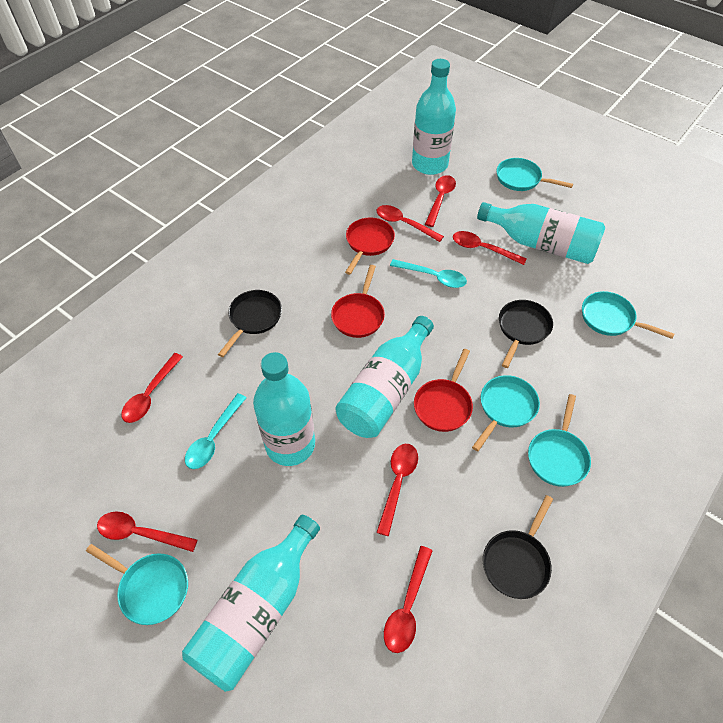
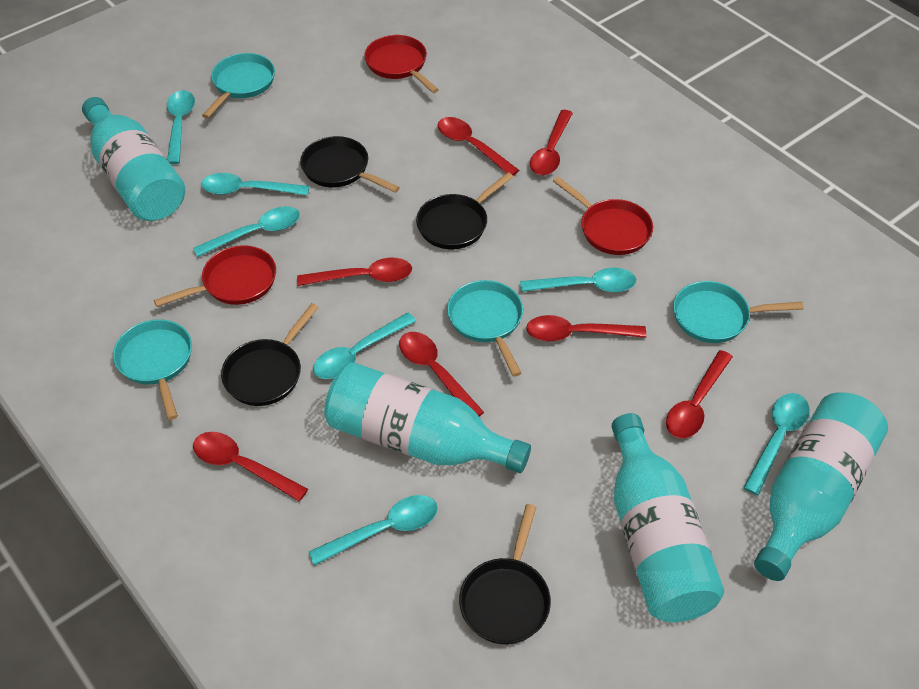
black pan: 3 -> 4
turquoise bottle: 5 -> 4
turquoise pan: 5 -> 4
turquoise spoon: 2 -> 7

